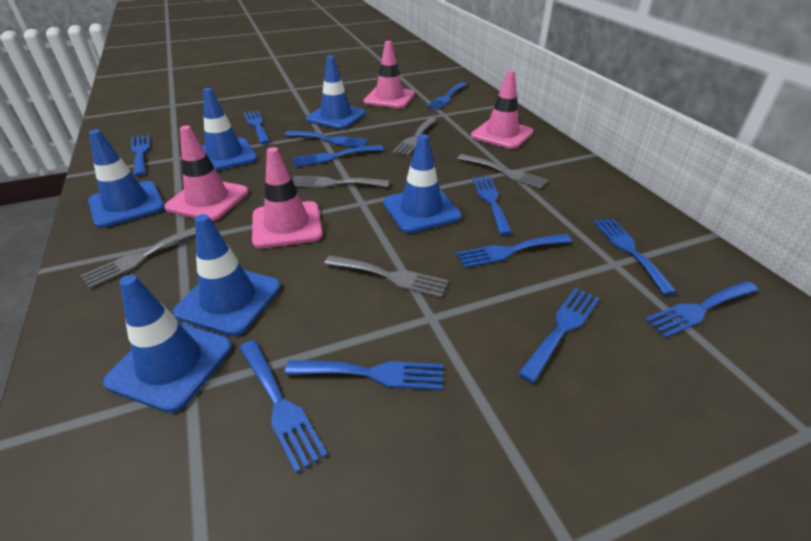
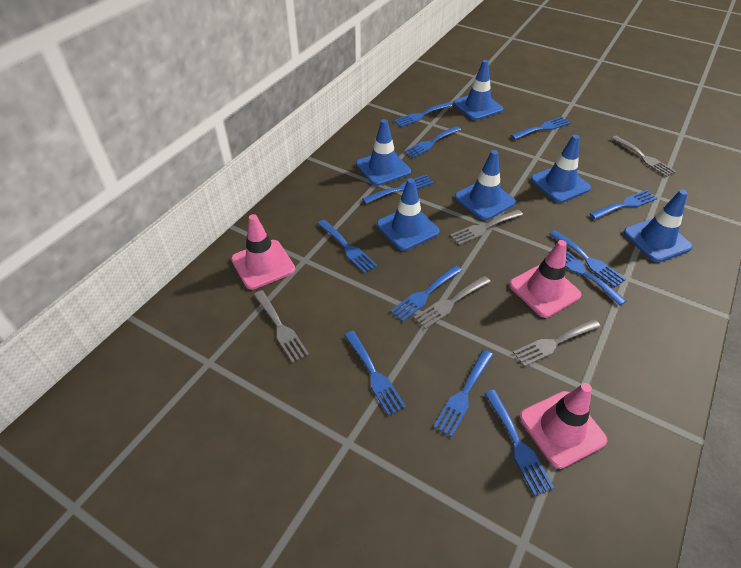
pink traffic cone: 4 -> 3

